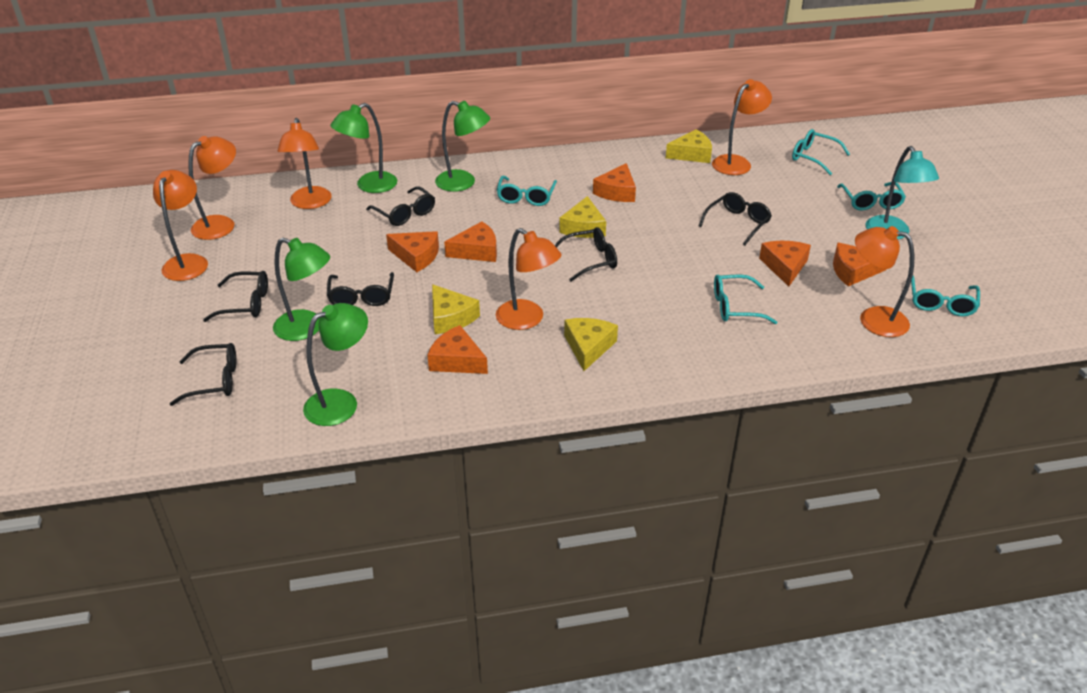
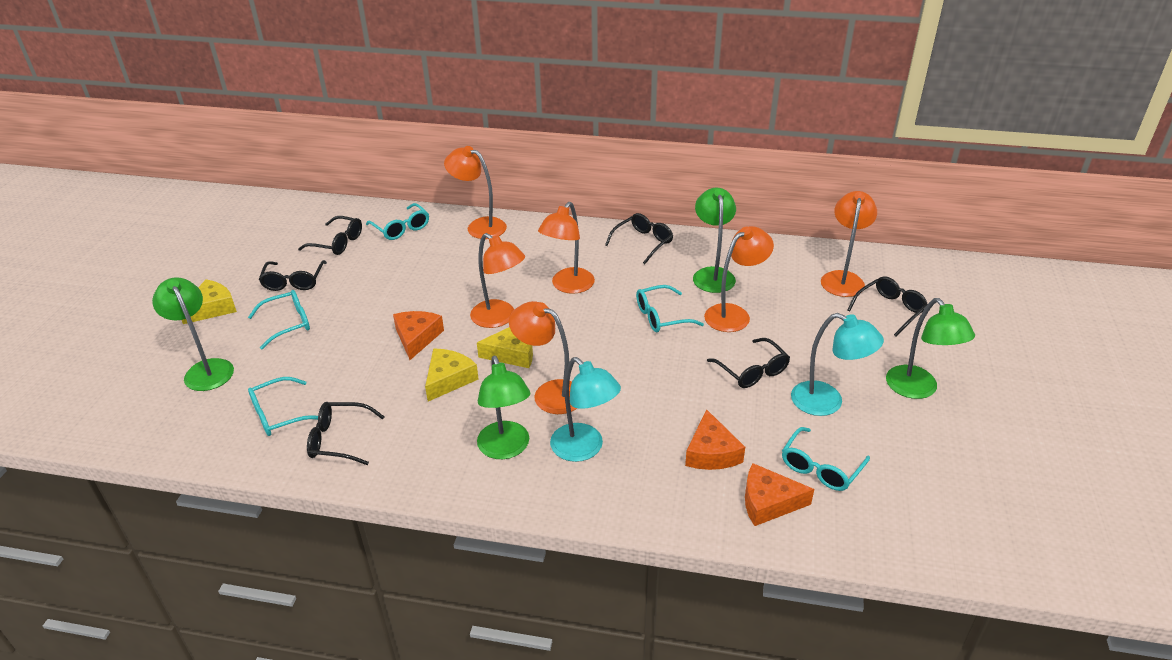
orange cheese: 6 -> 3
turquoise lamp: 1 -> 2
yellow cheese: 4 -> 3

